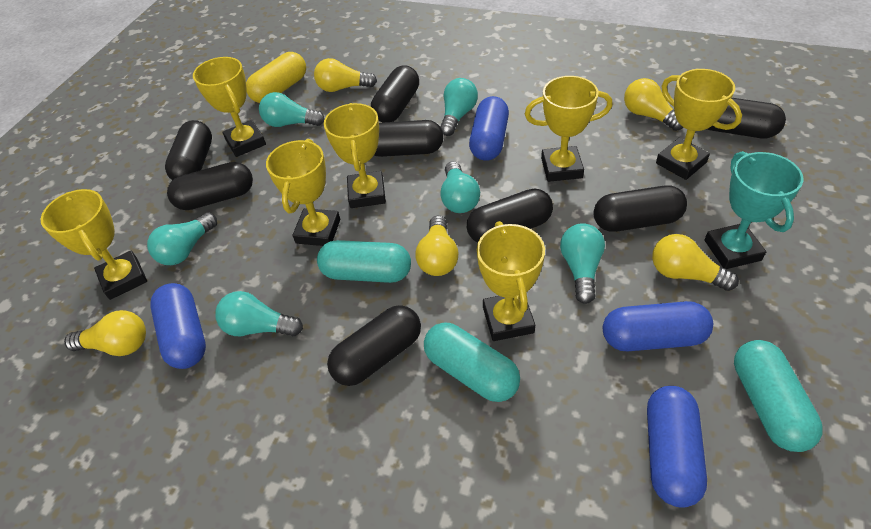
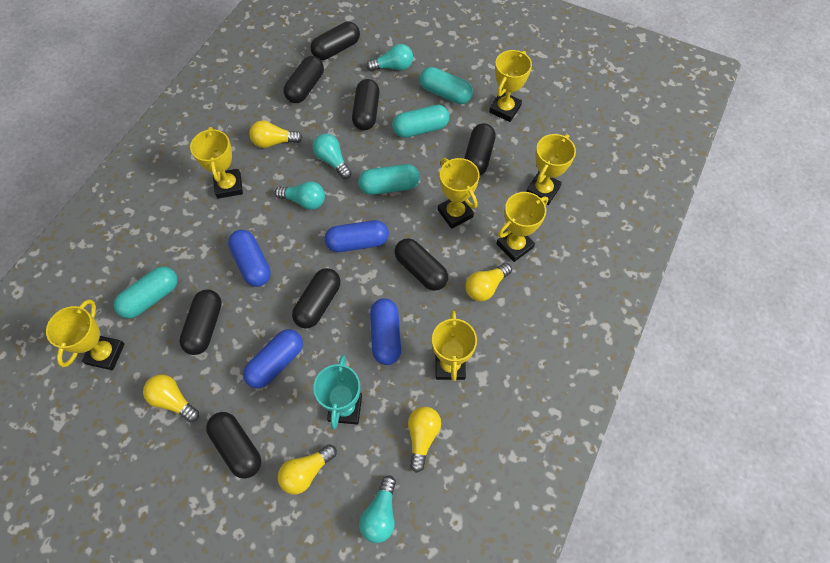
turquoise capsule: 3 -> 4
turquoise light bulb: 6 -> 4
yellow capsule: 1 -> 0

